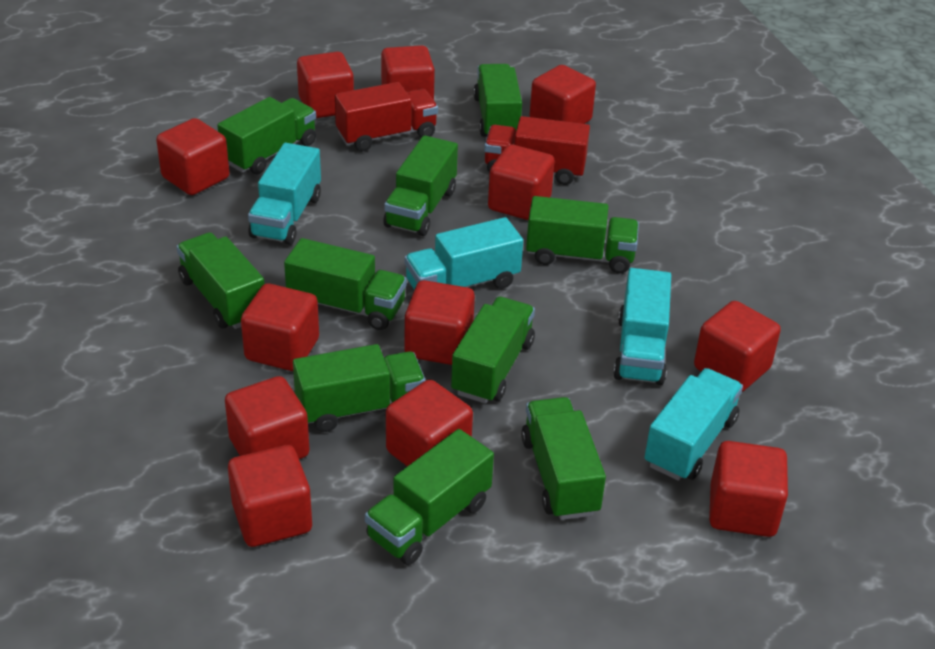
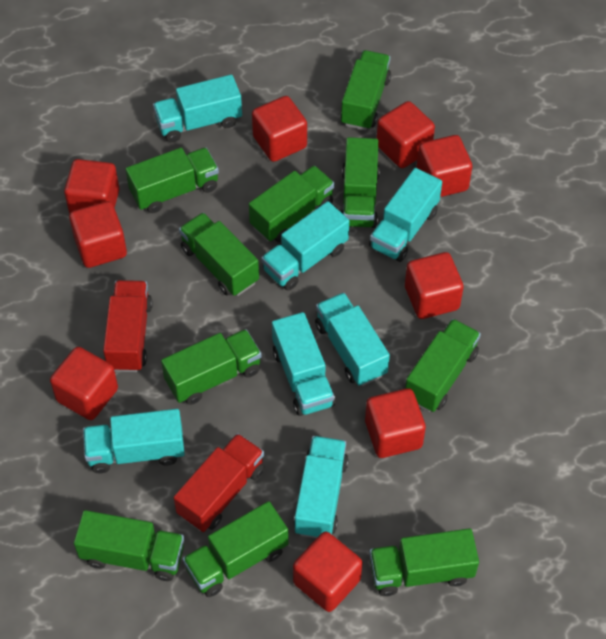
red cube: 12 -> 9
turquoise truck: 4 -> 7

